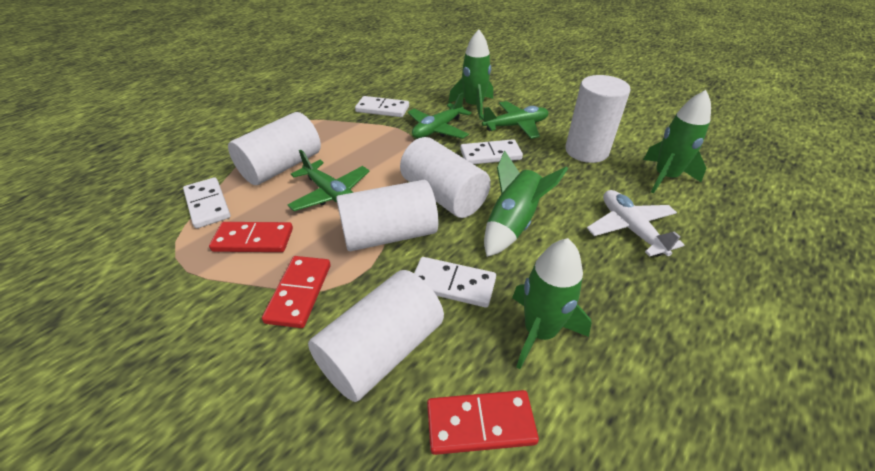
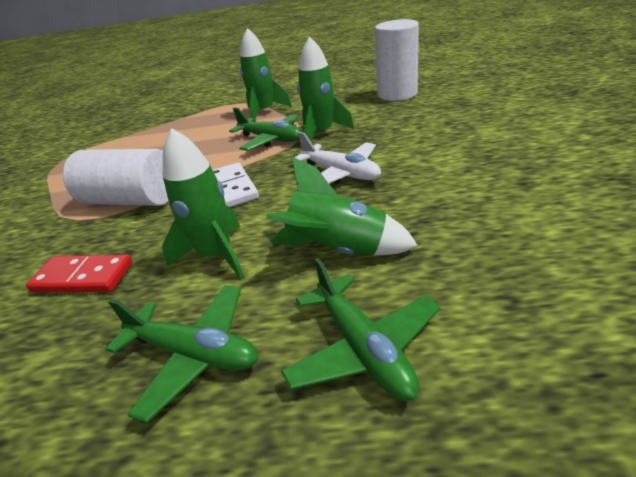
red domino: 3 -> 1
white cylinder: 5 -> 2
white domino: 4 -> 1

